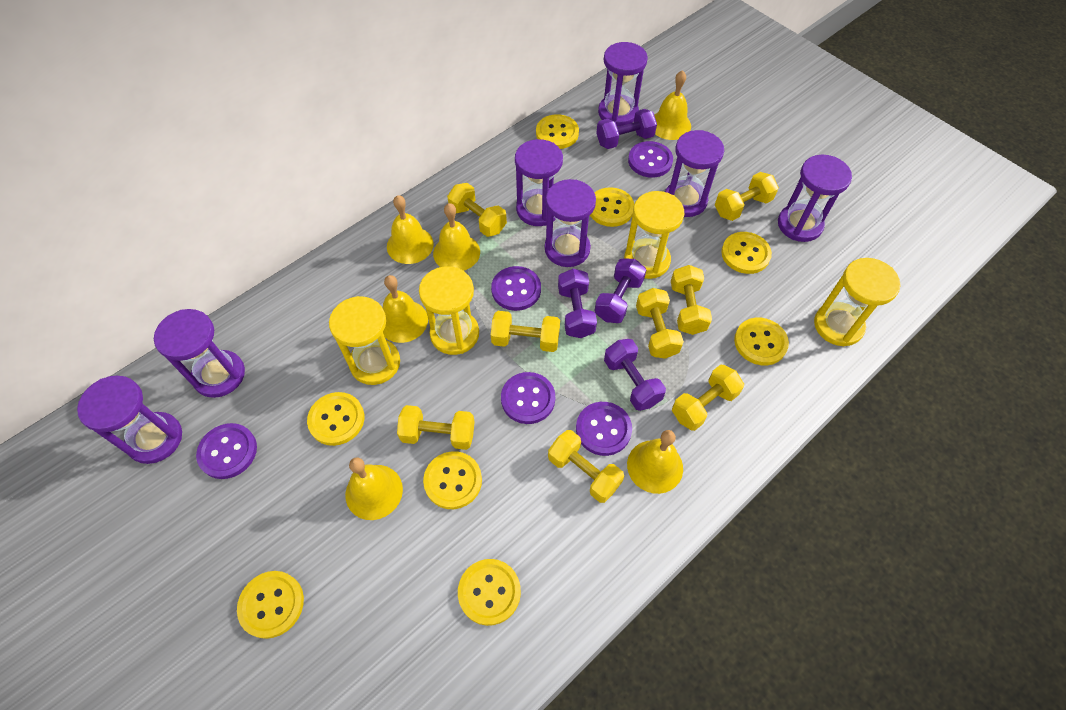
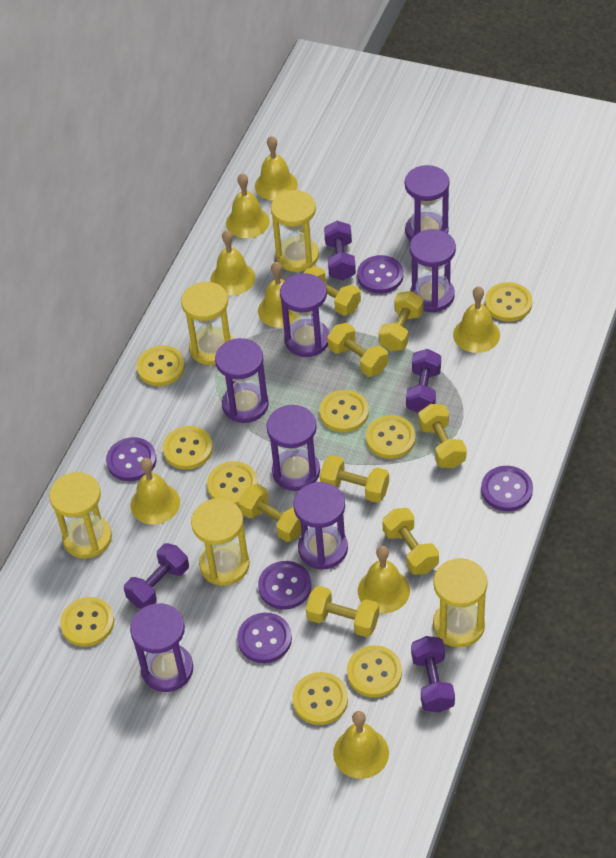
yellow bell: 6 -> 8
yellow button: 8 -> 9
yellow hourglass: 4 -> 5

